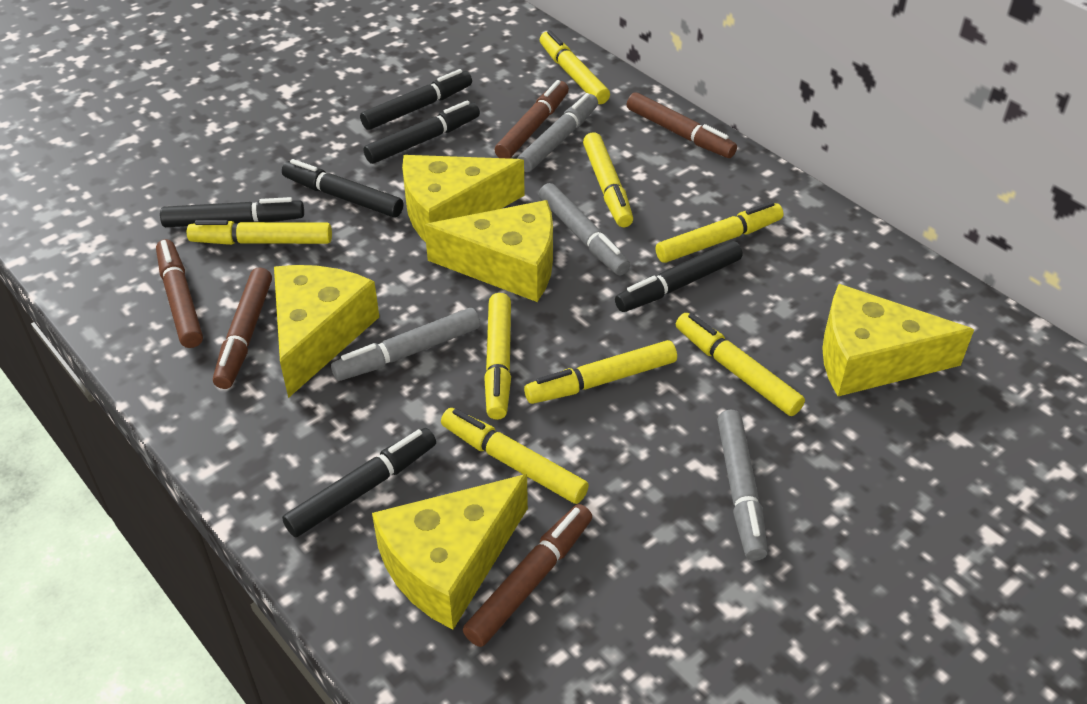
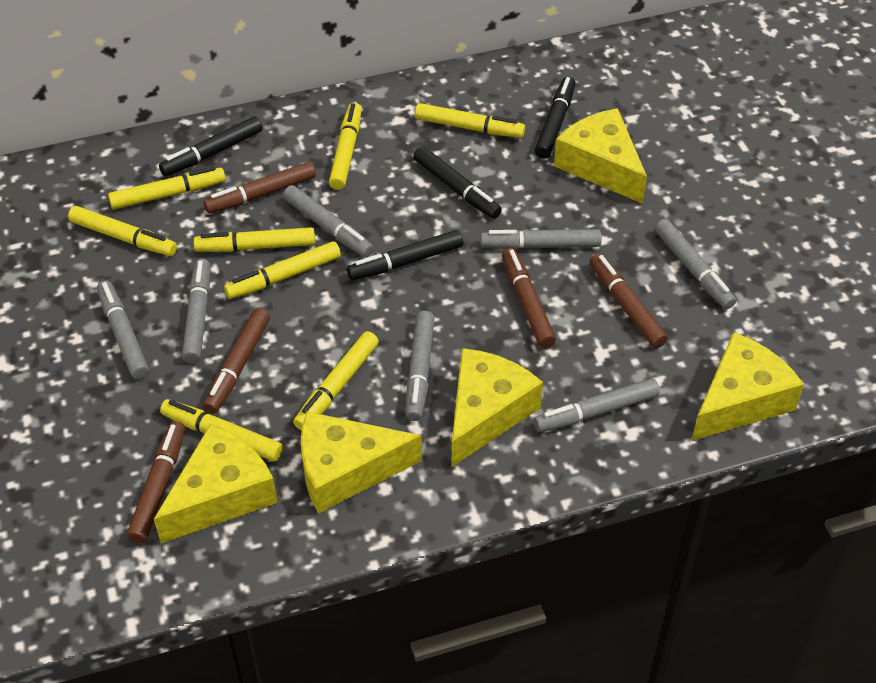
black marker: 6 -> 4
grey marker: 4 -> 7

